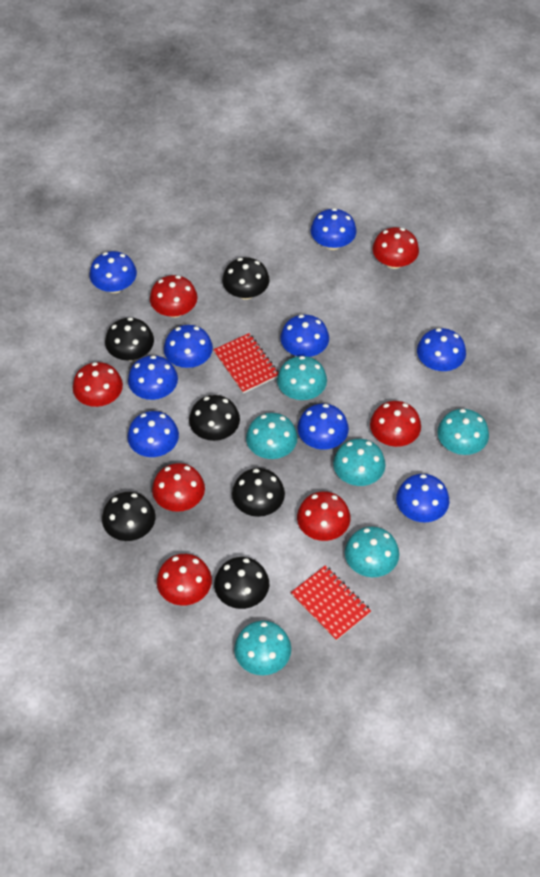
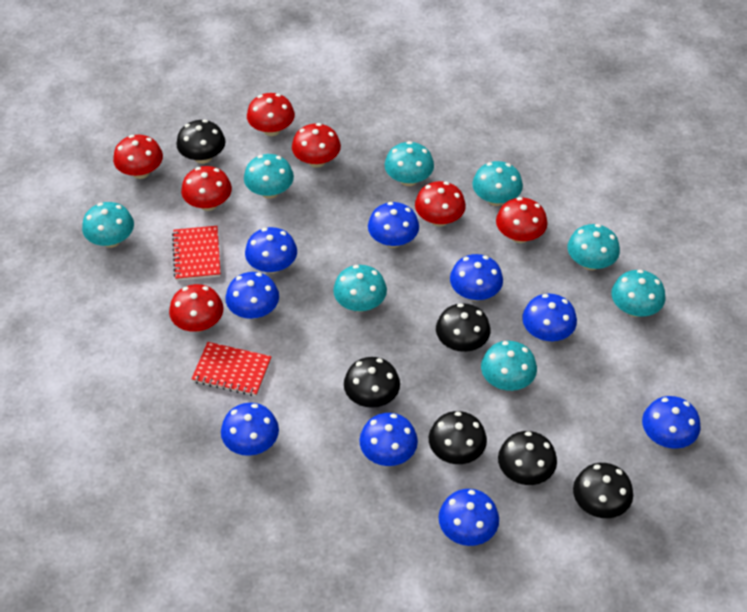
turquoise mushroom: 6 -> 8

